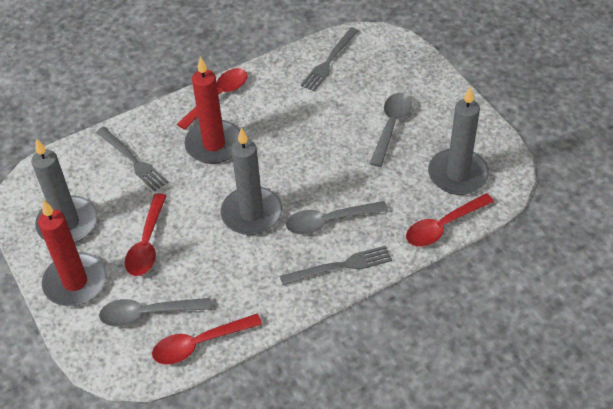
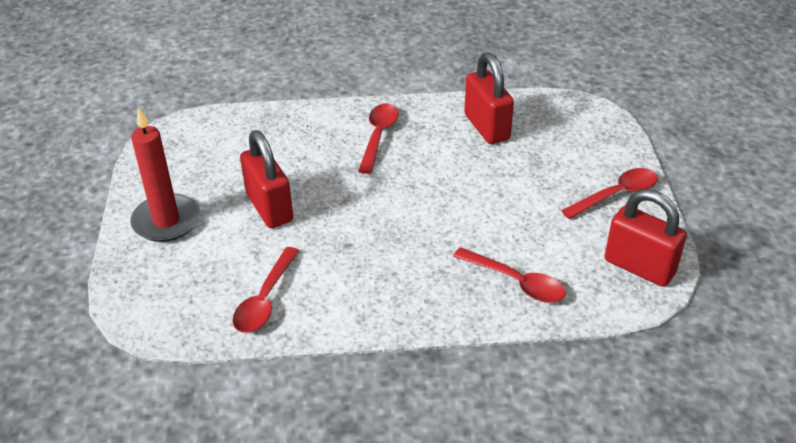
grey candle: 3 -> 0
grey fork: 3 -> 0
grey spoon: 3 -> 0
red candle: 2 -> 1
red padlock: 0 -> 3

